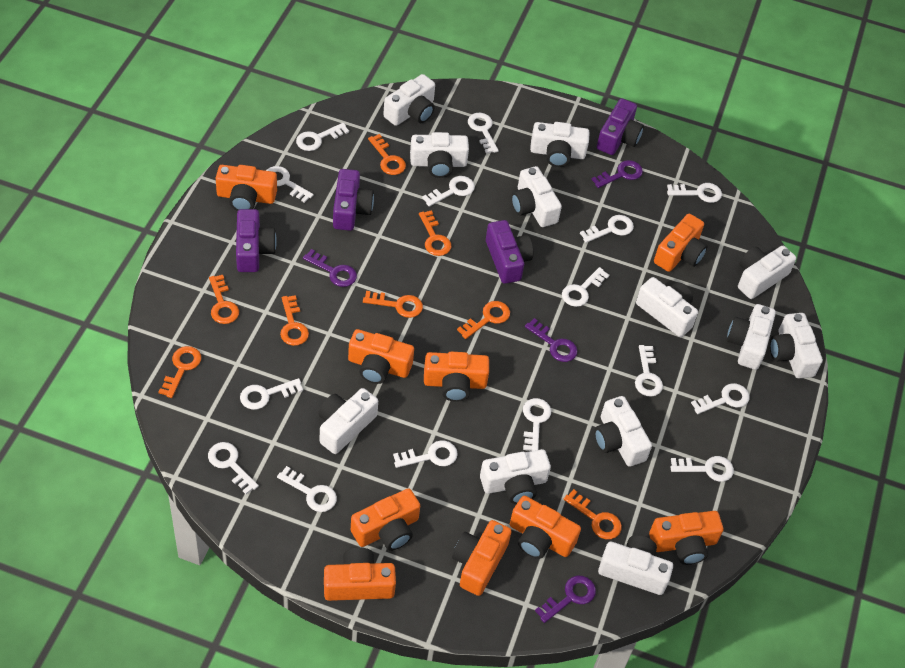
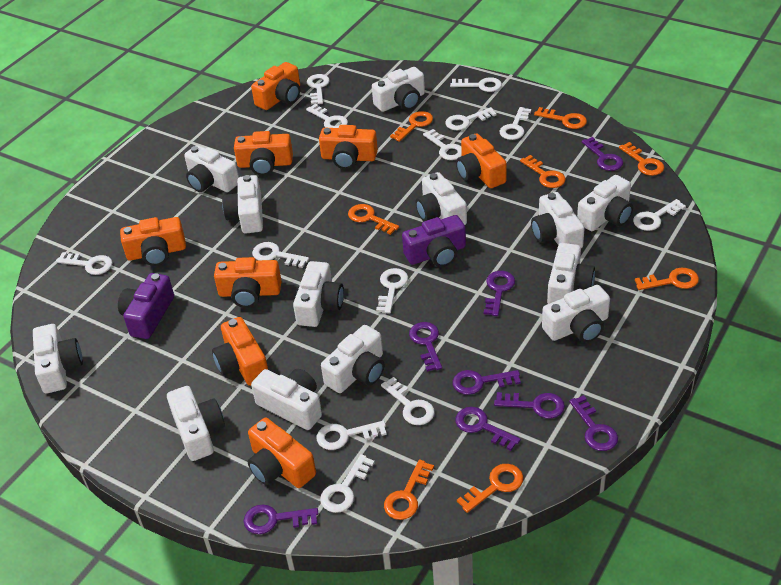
orange camera: 9 -> 8
purple camera: 4 -> 2
purple key: 4 -> 8
white camera: 12 -> 13
white key: 15 -> 13

